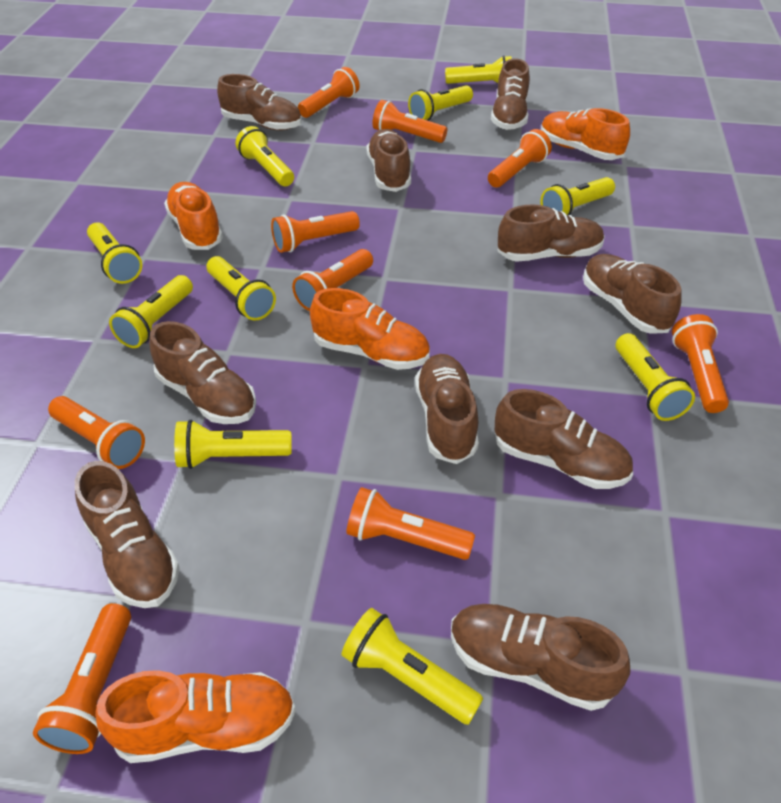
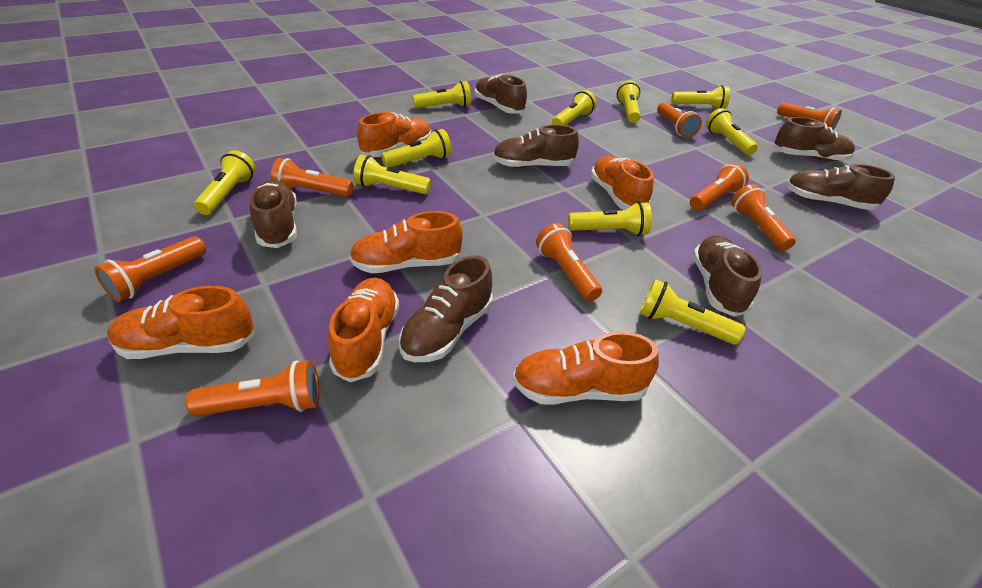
brown shoe: 10 -> 7
orange flashlight: 9 -> 8
orange shoe: 4 -> 6

